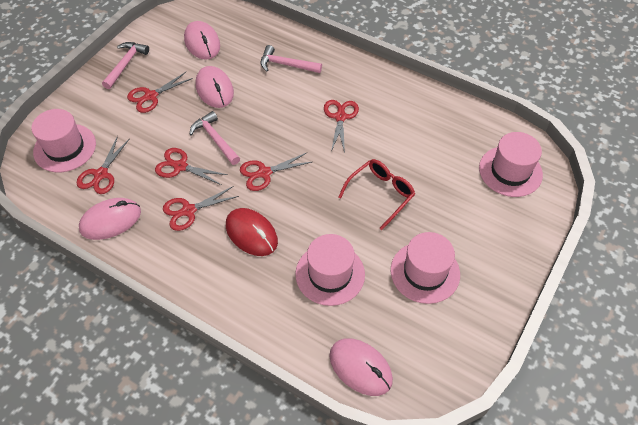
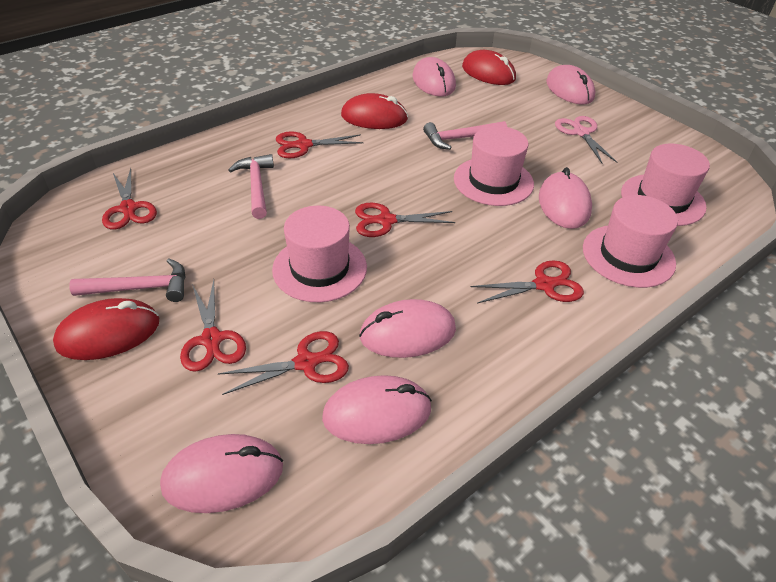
pink mouse: 4 -> 6
pink scissors: 0 -> 1
red glasses: 1 -> 0
red mouse: 1 -> 3

